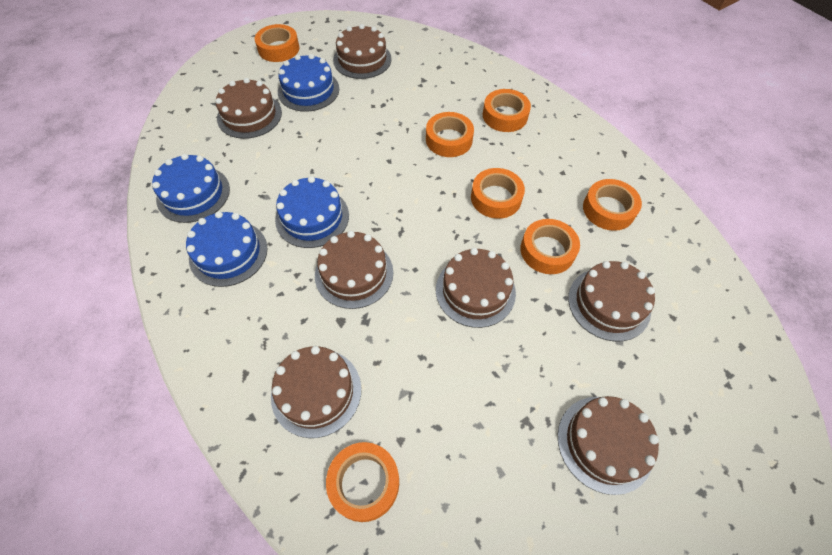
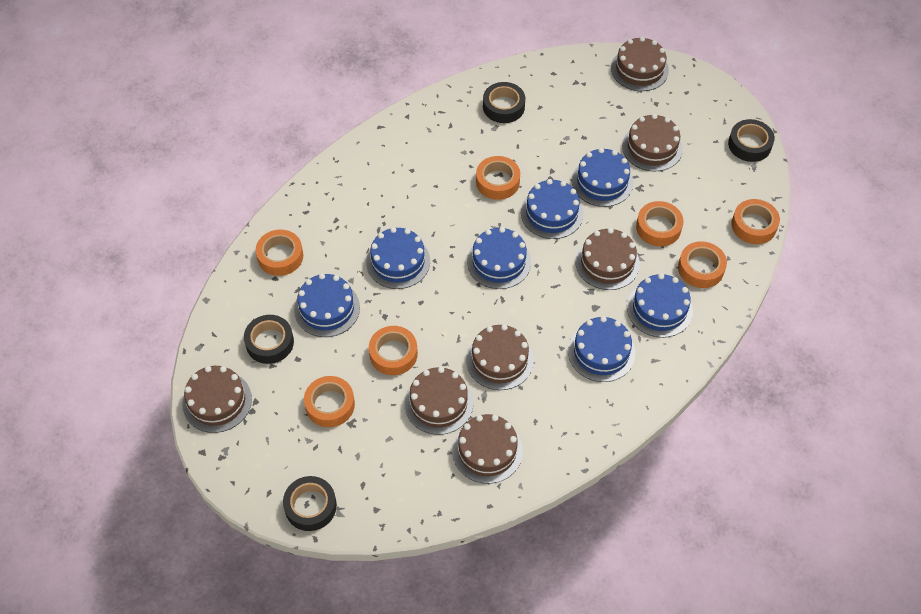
black tape: 0 -> 4
blue cake: 4 -> 7

